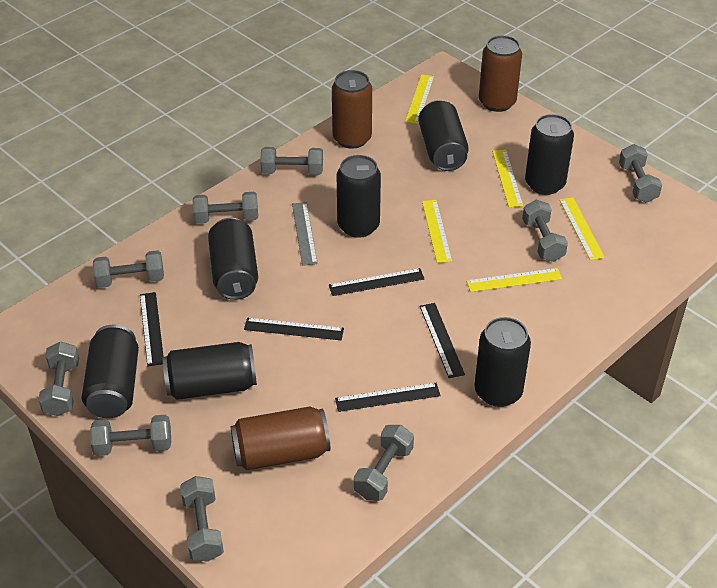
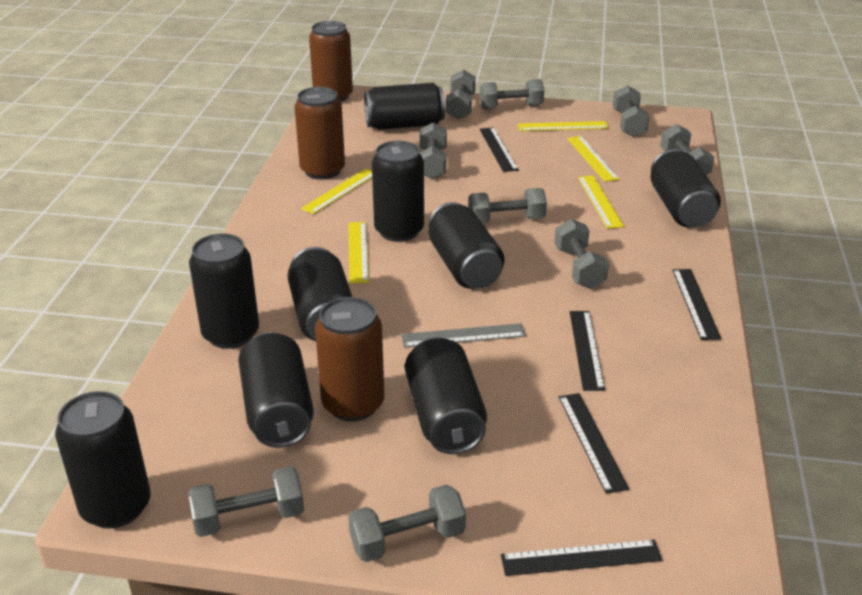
black can: 7 -> 9

